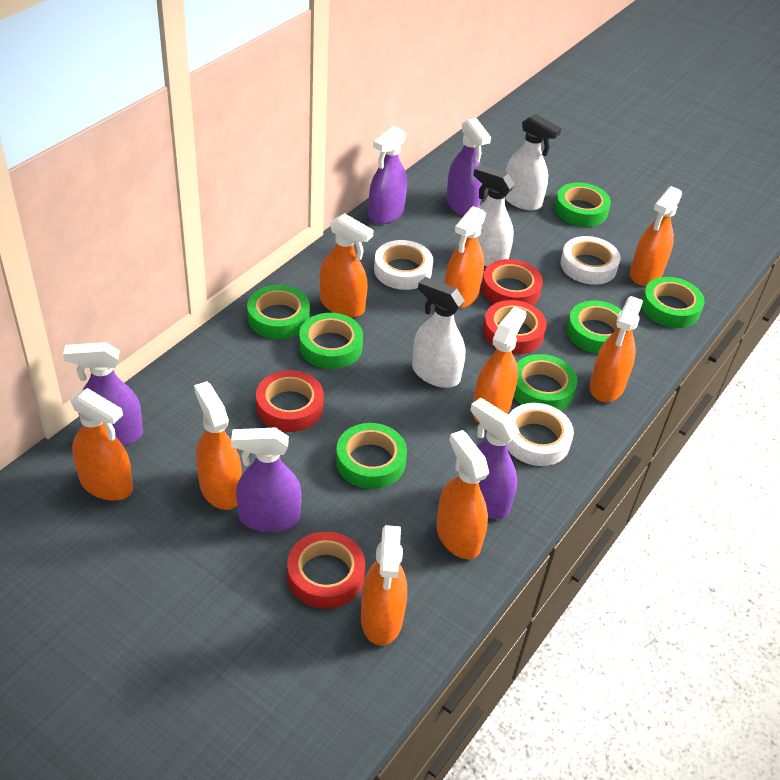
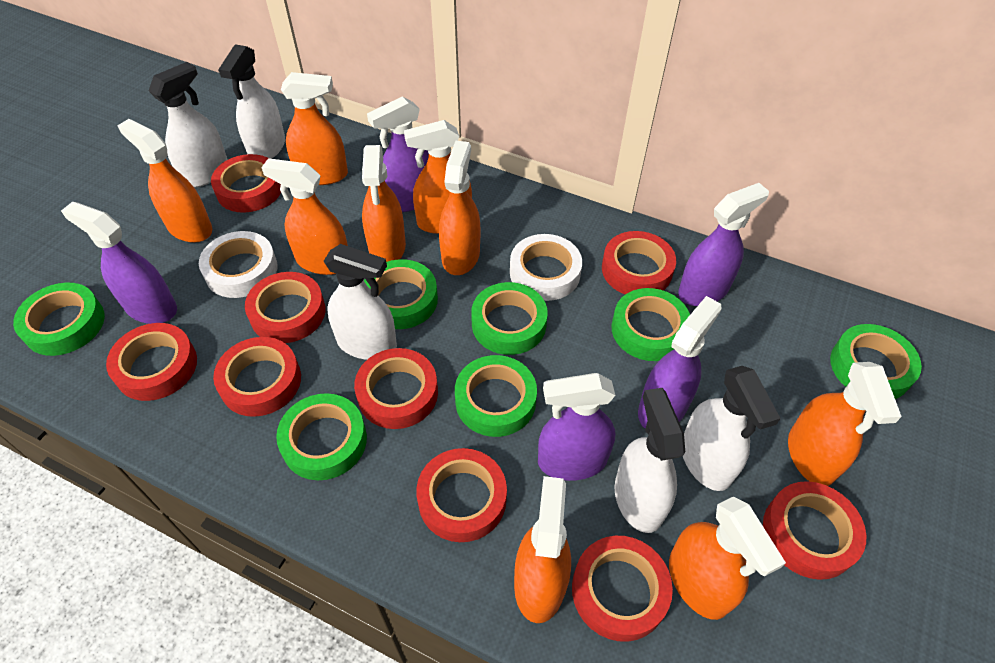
red tape: 4 -> 9
white spray bottle: 3 -> 5
white tape: 3 -> 2

